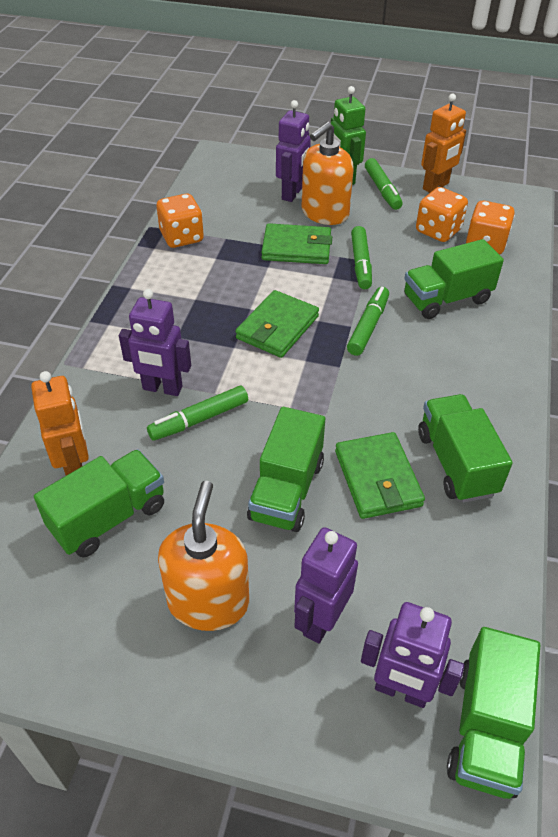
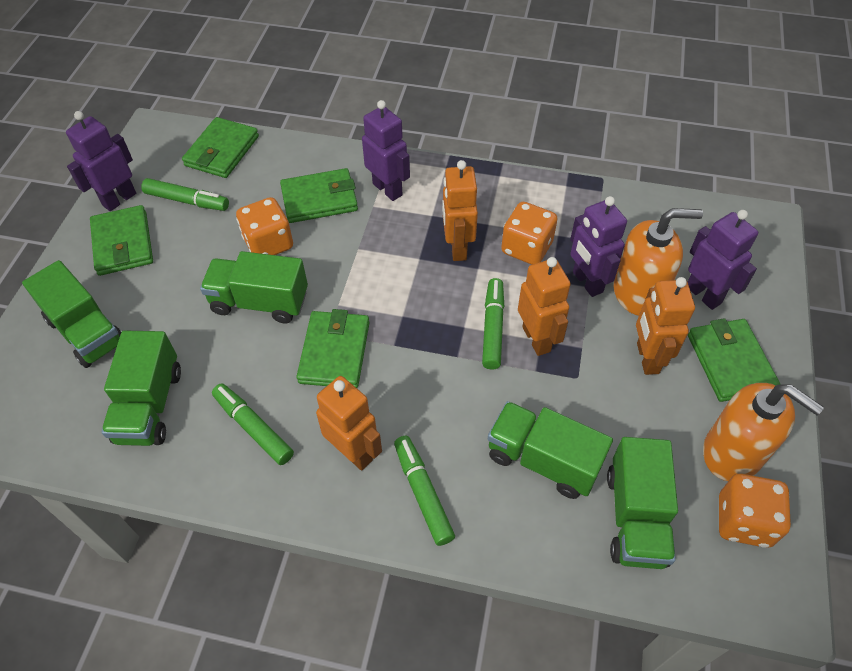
green robot: 1 -> 0
green wallet: 3 -> 5
orange robot: 2 -> 4

